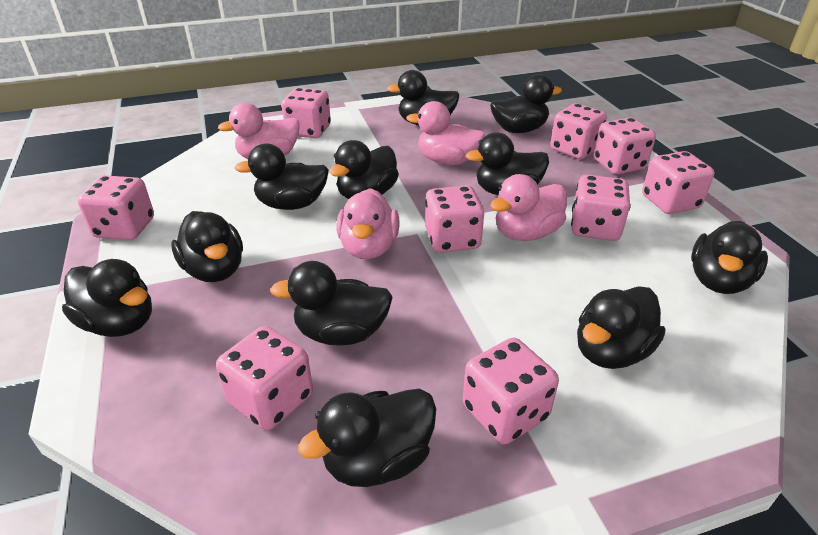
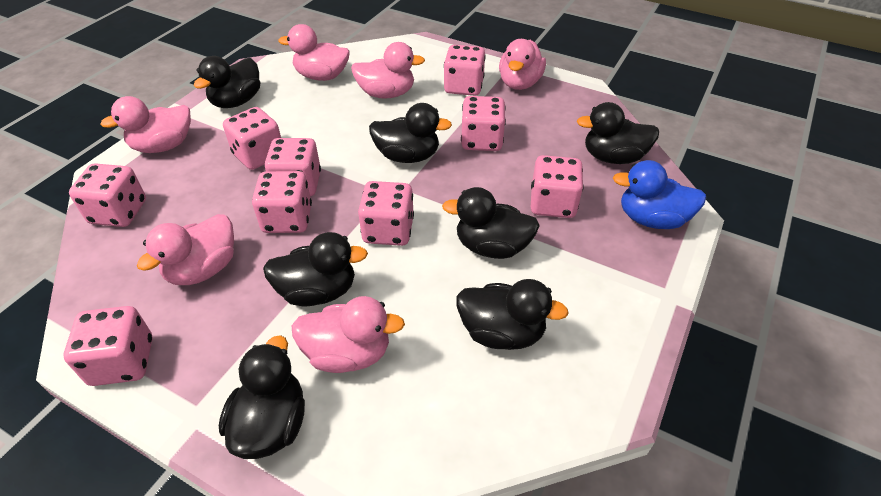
black duck: 11 -> 7
blue duck: 0 -> 1
pink duck: 4 -> 6

